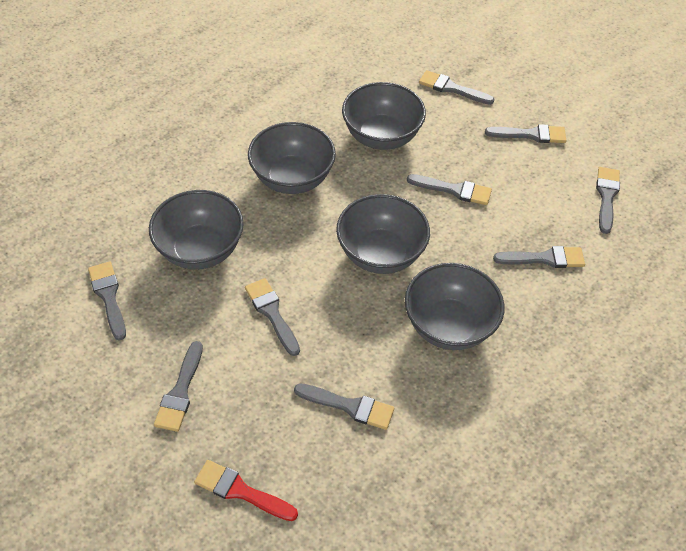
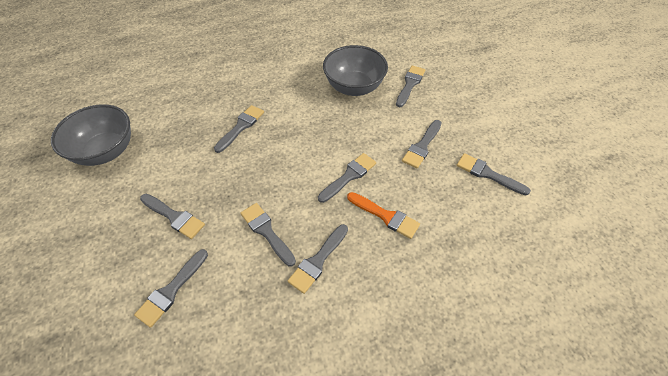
grey bowl: 5 -> 2
orange brush: 0 -> 1
red brush: 1 -> 0

